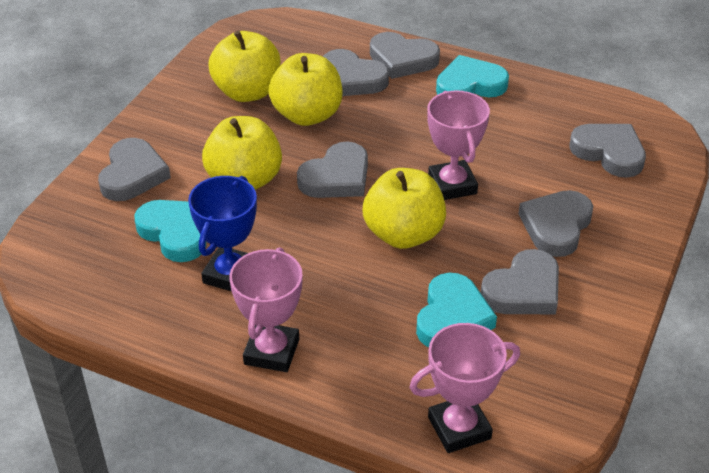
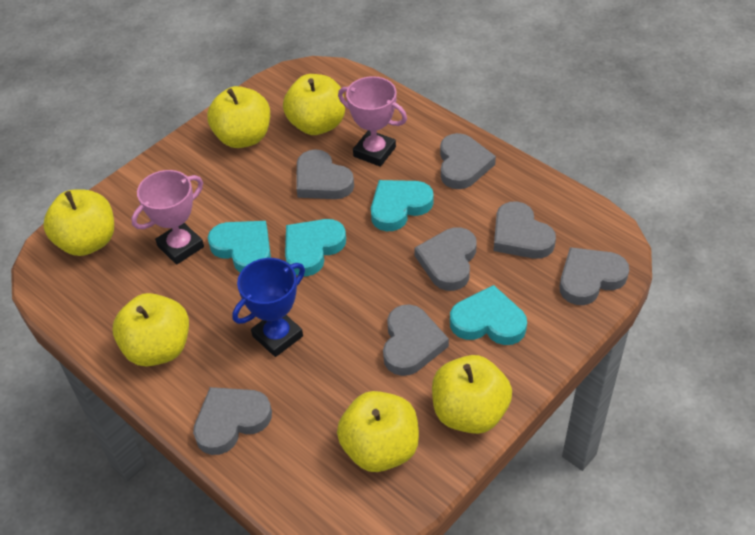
pink trophy: 3 -> 2
turquoise heart: 3 -> 4
yellow apple: 4 -> 6

